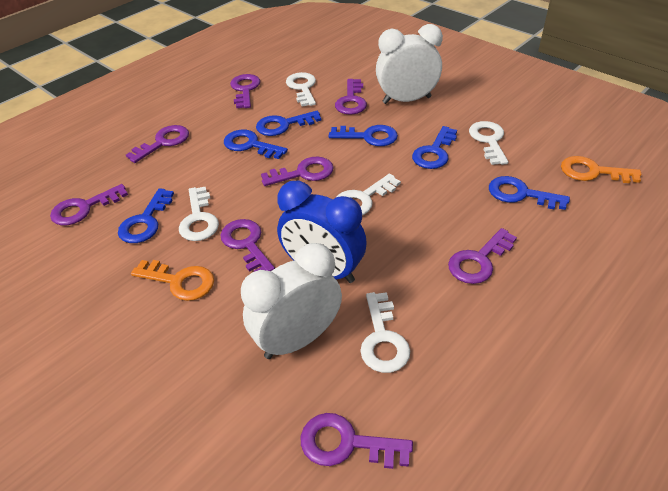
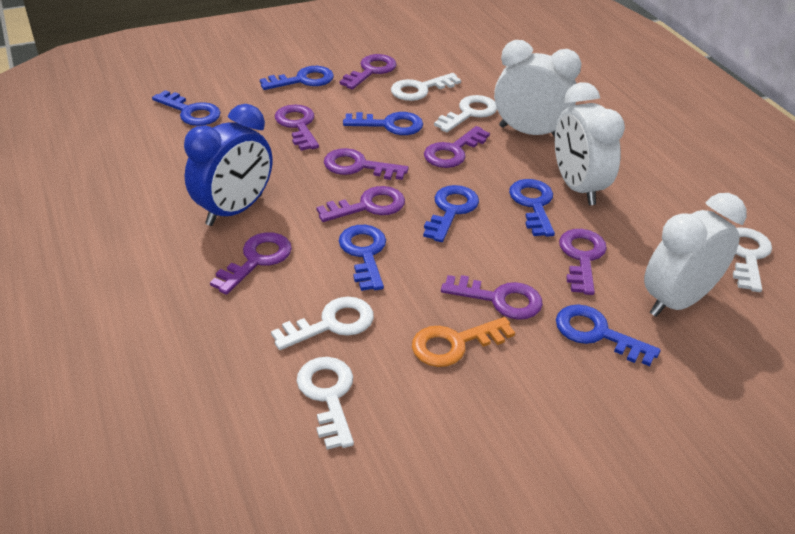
blue key: 6 -> 7
orange key: 2 -> 1
white clock: 2 -> 3

